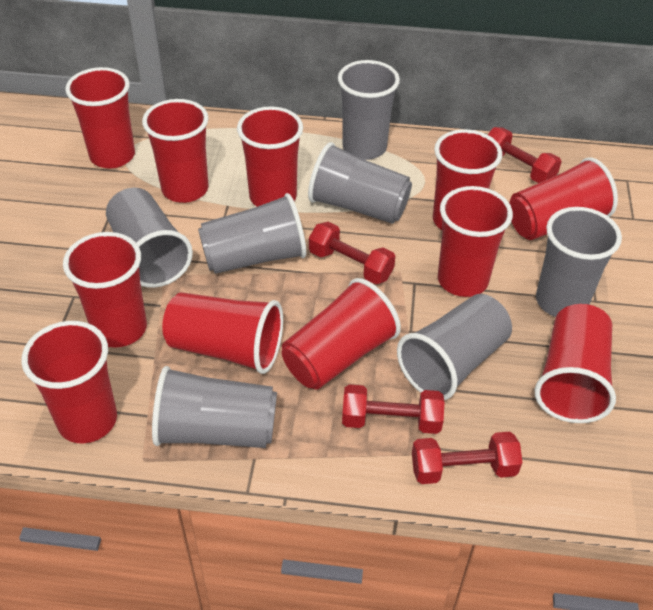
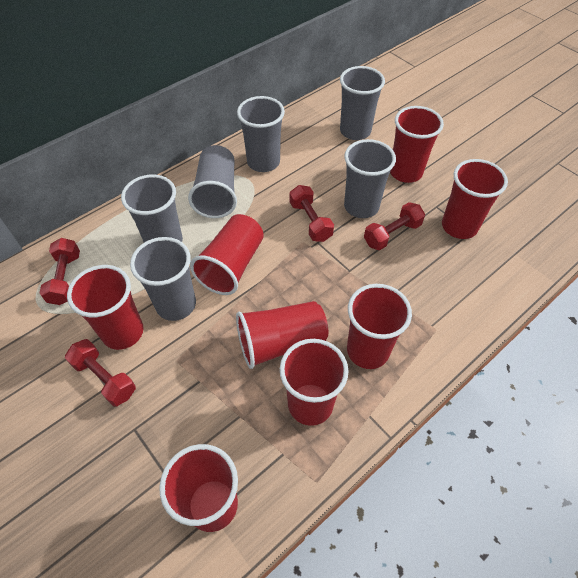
grey cup: 7 -> 6
red cup: 11 -> 8

